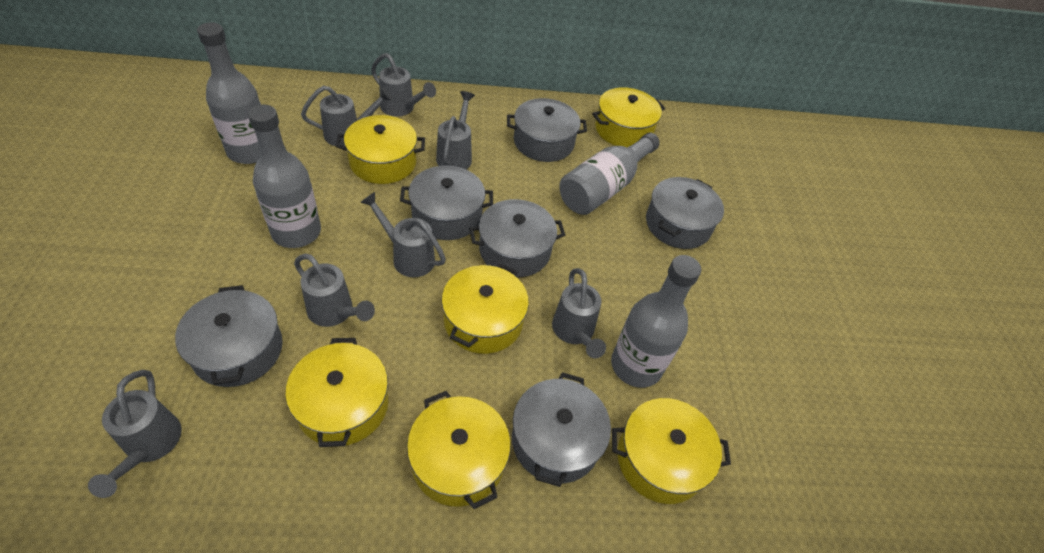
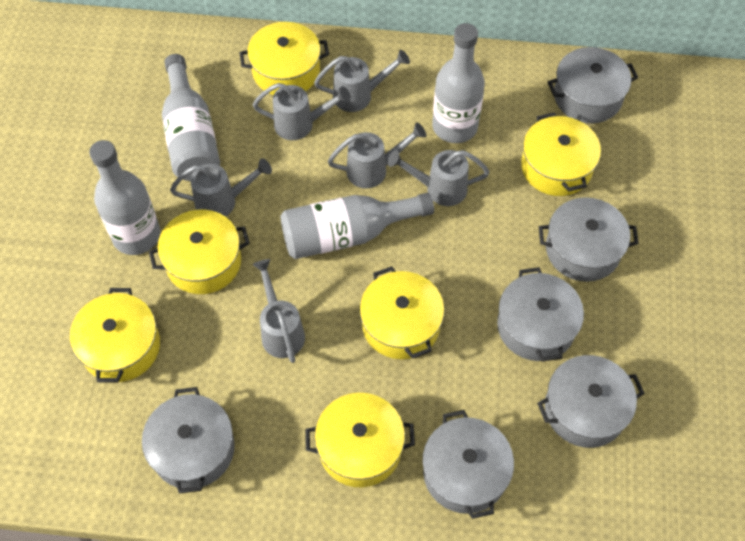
grey watering can: 7 -> 6

